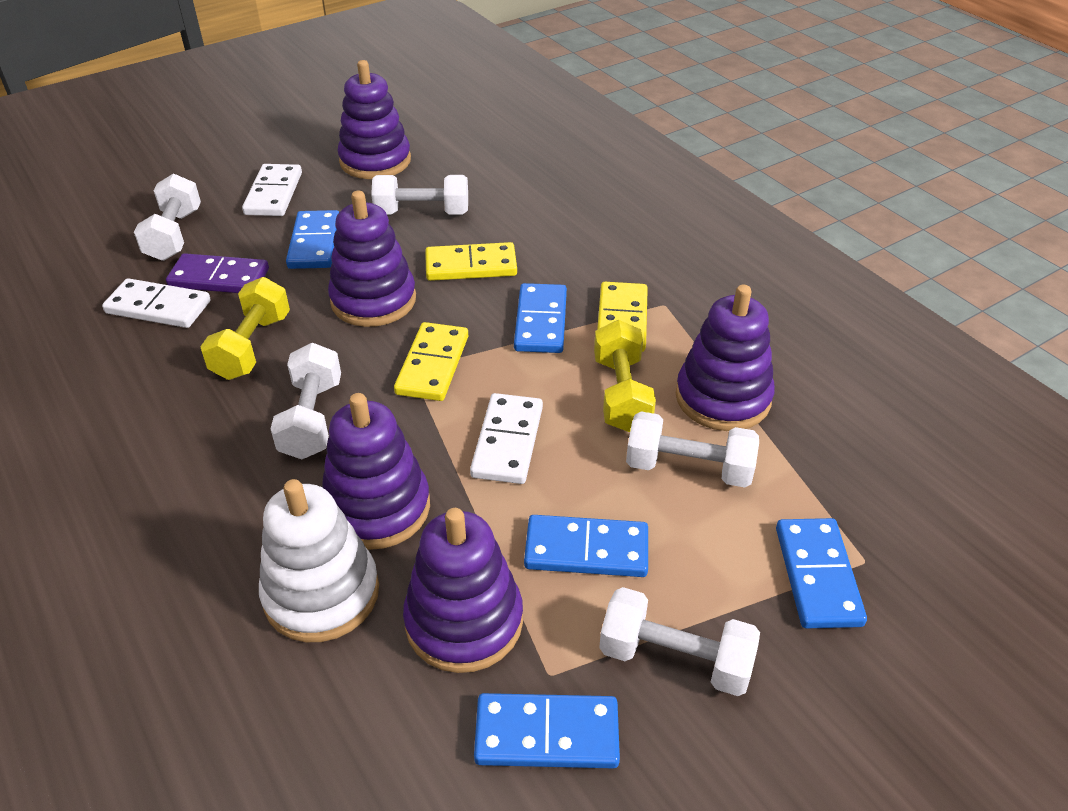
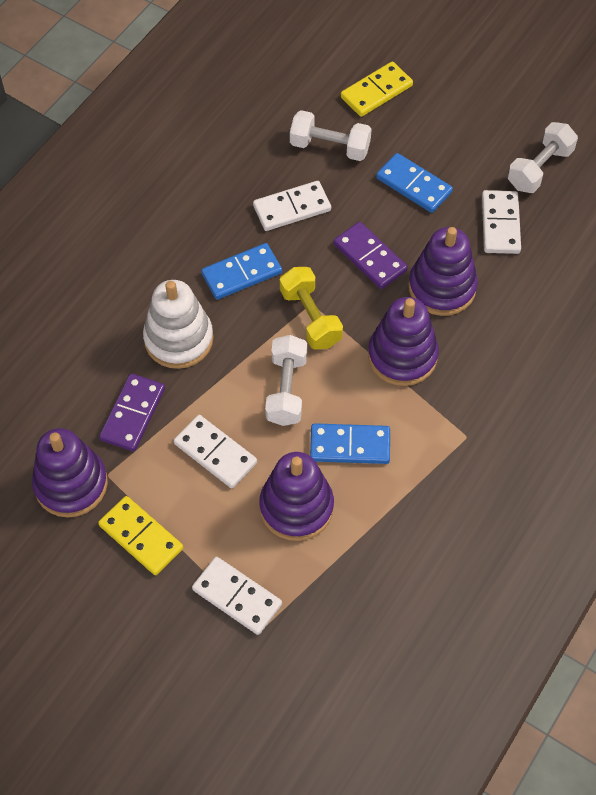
blue domino: 5 -> 3
purple domino: 1 -> 2
purple stacking toy: 5 -> 4
white domino: 3 -> 4
white dumbbell: 5 -> 3
yellow domino: 3 -> 2
yellow dumbbell: 2 -> 1

